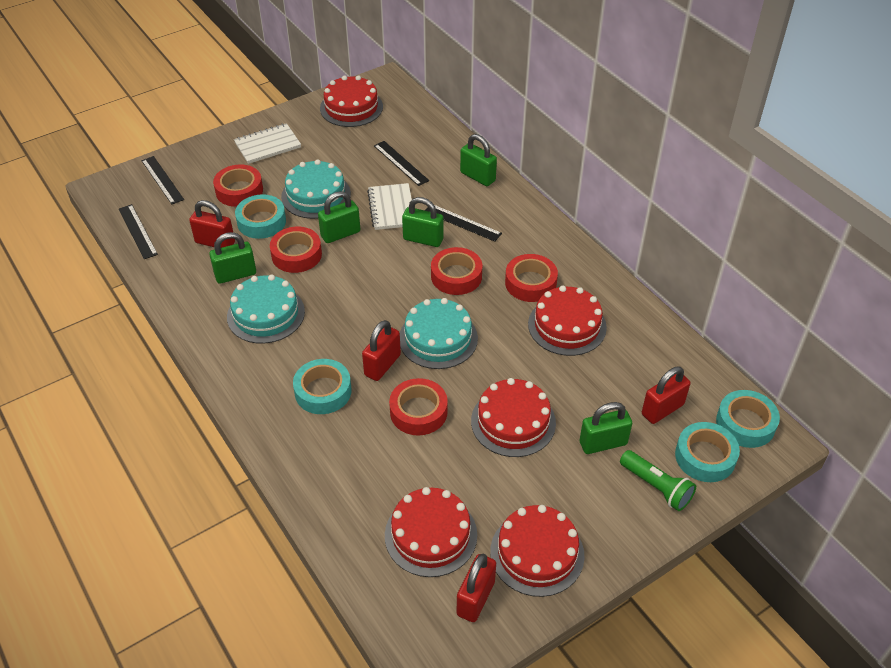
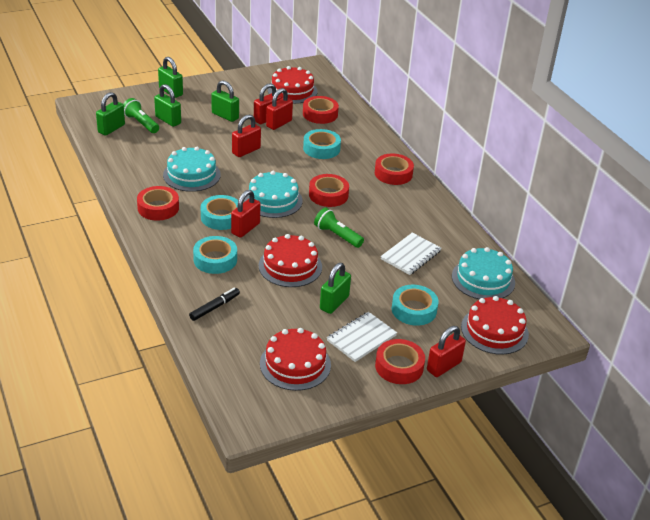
black marker: 0 -> 1
black ruler: 4 -> 0
green flashlight: 1 -> 2
red cake: 5 -> 4
red padlock: 4 -> 5

